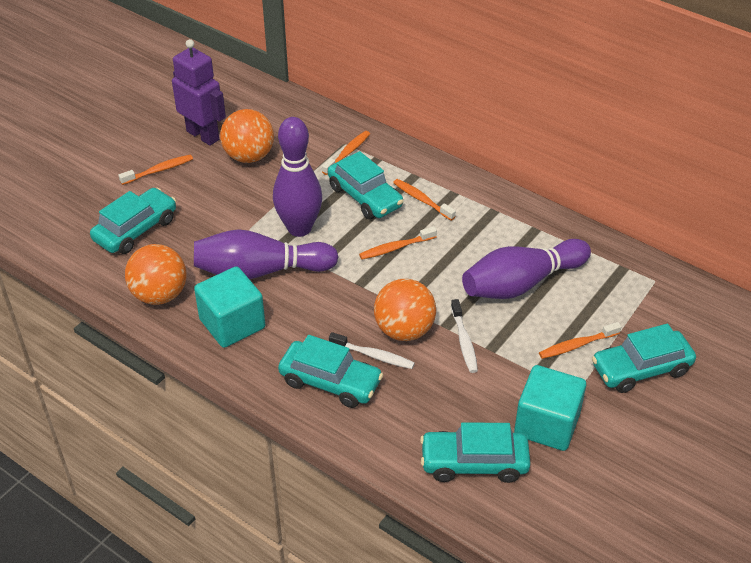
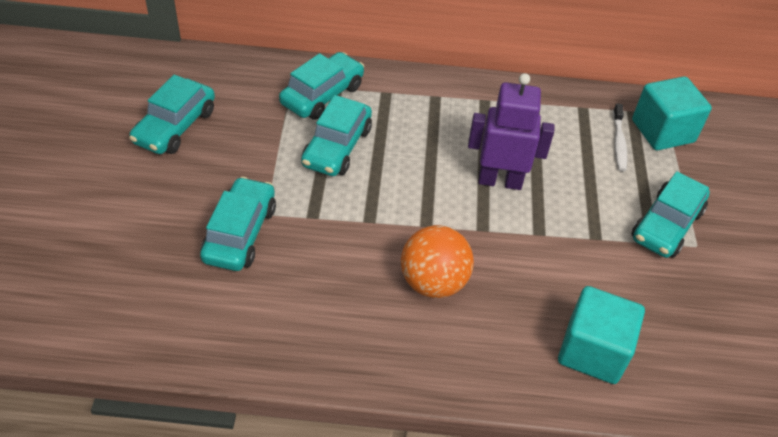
orange ball: 3 -> 1
orange toothbrush: 5 -> 0
purple bowling pin: 3 -> 0
white toothbrush: 2 -> 1

